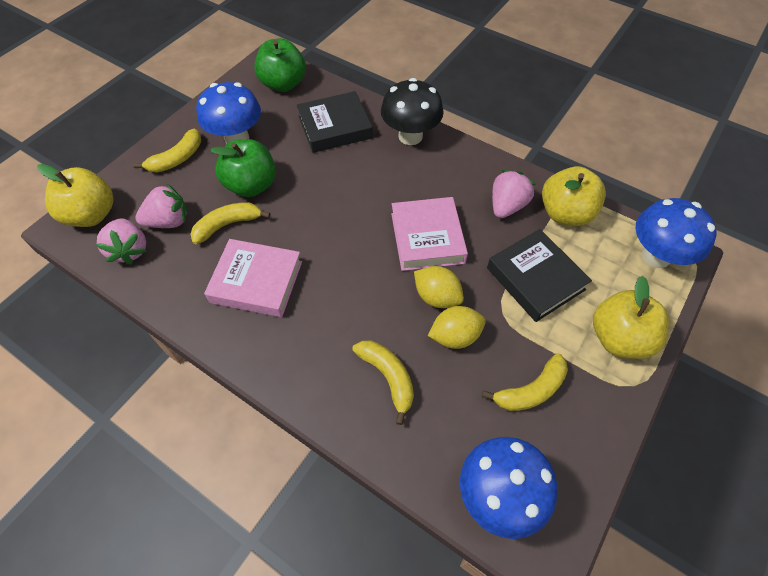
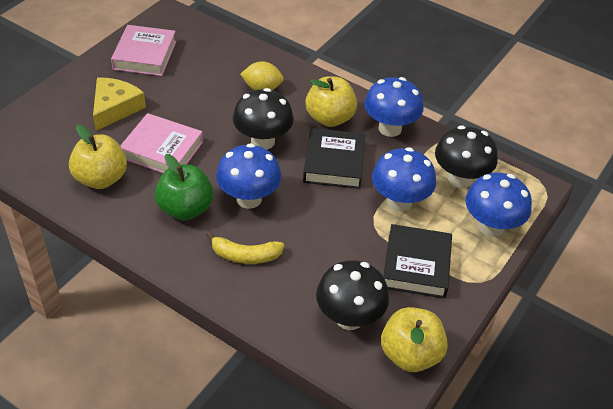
black mushroom: 1 -> 3
blue mushroom: 3 -> 4
green apple: 2 -> 1
pink strawberry: 3 -> 0
yellow banana: 4 -> 1
yellow cheese: 0 -> 1
yellow lemon: 2 -> 1

